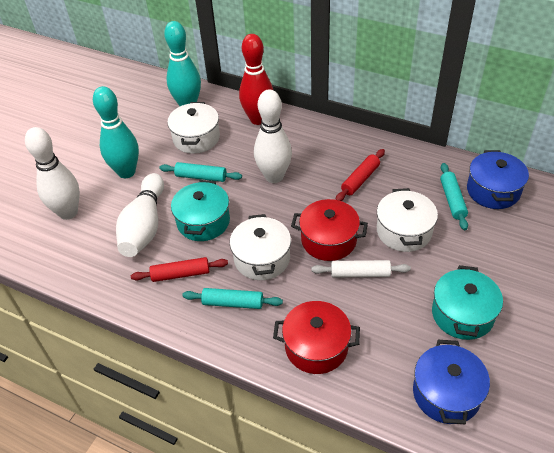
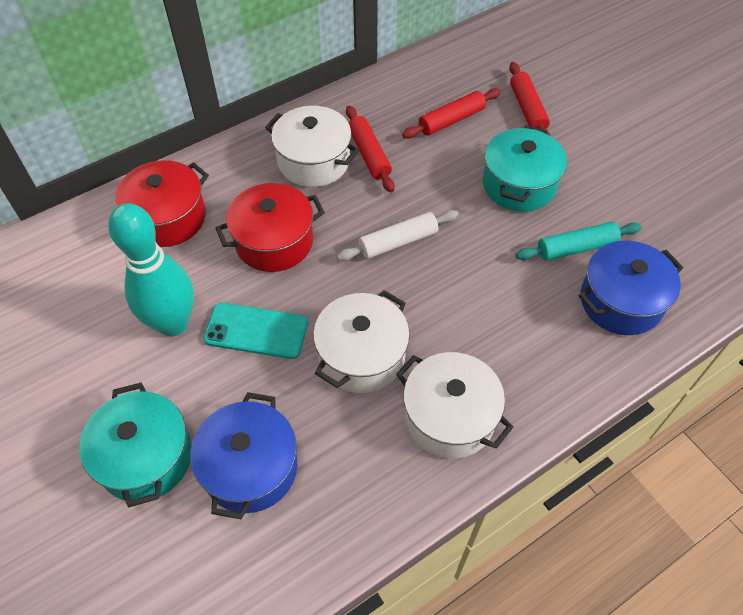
red bowling pin: 1 -> 0
red rolling pin: 2 -> 3
turquoise bowling pin: 2 -> 1
turquoise phone: 0 -> 1
turquoise rolling pin: 3 -> 1
white bowling pin: 3 -> 0

